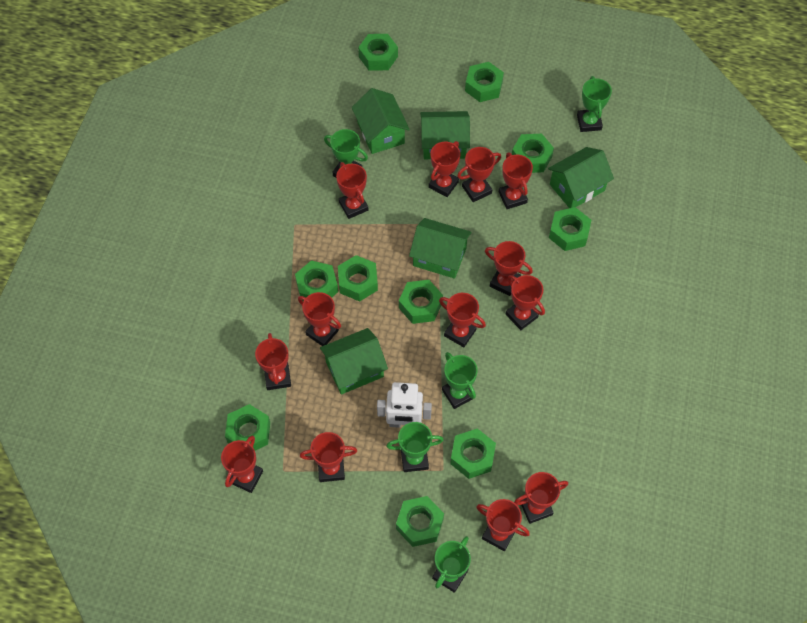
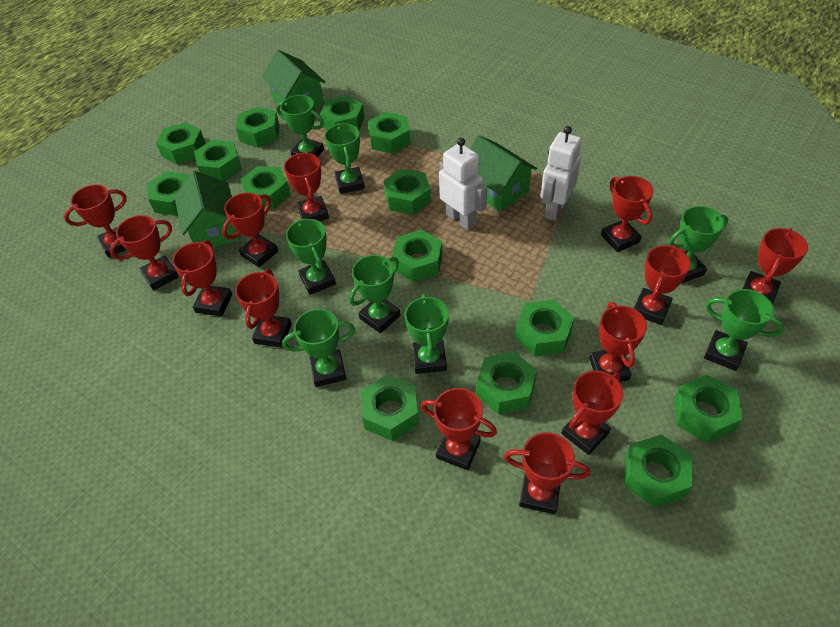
green house: 5 -> 3
green nut: 10 -> 14
green trophy: 5 -> 8
white robot: 1 -> 2

